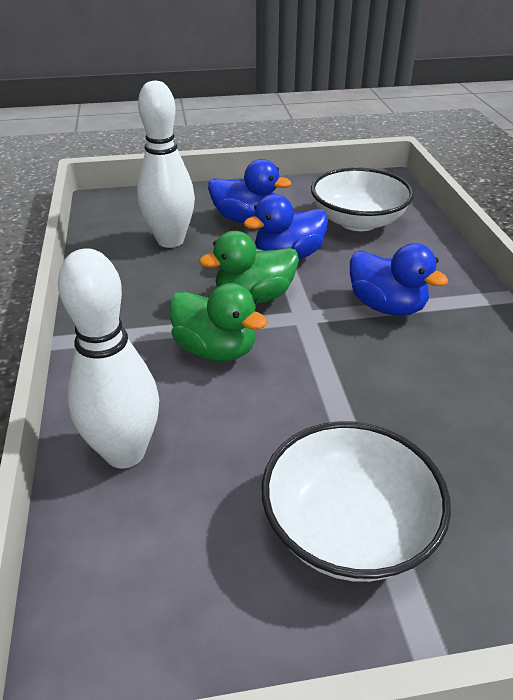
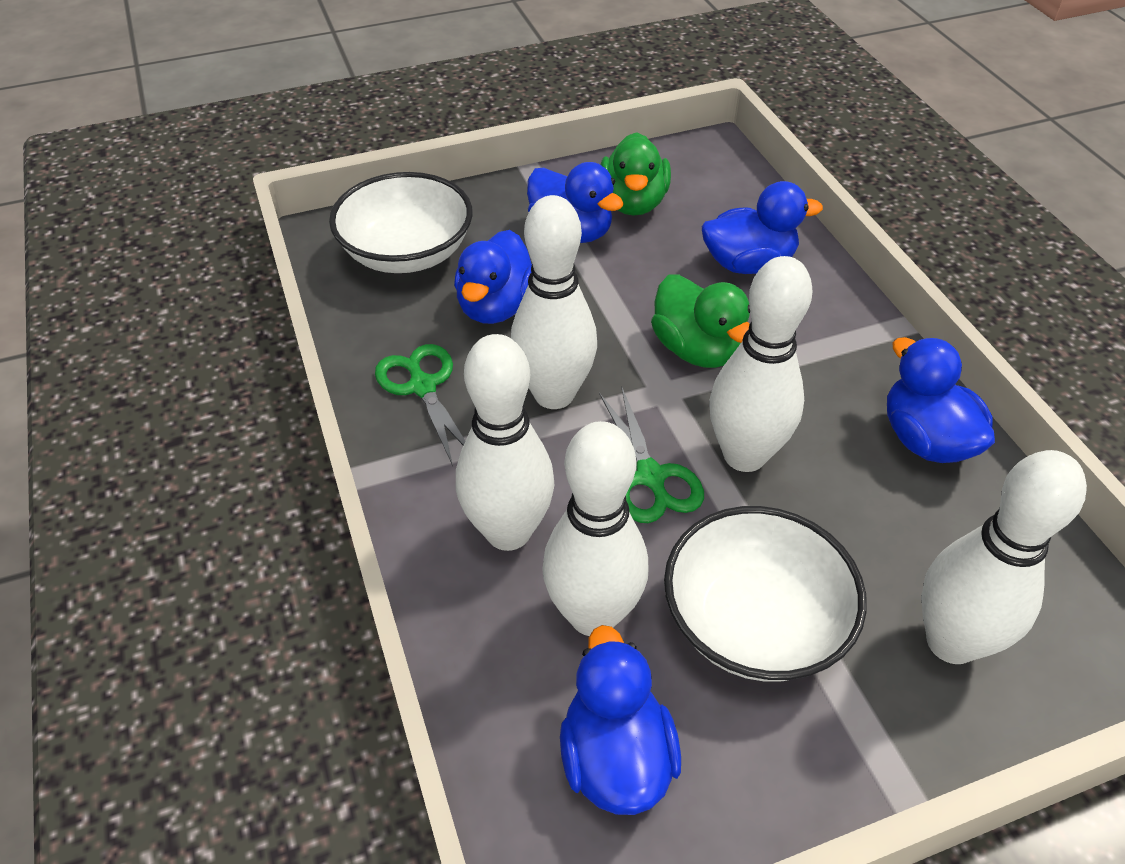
blue duck: 3 -> 5
green scissors: 0 -> 2
white bowling pin: 2 -> 5

